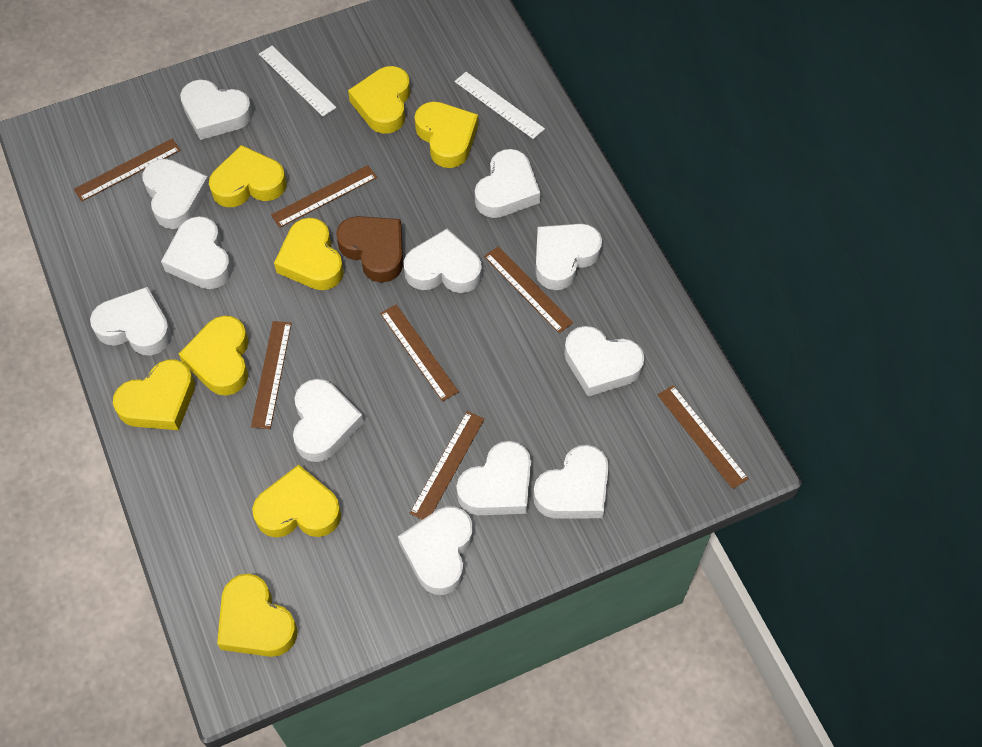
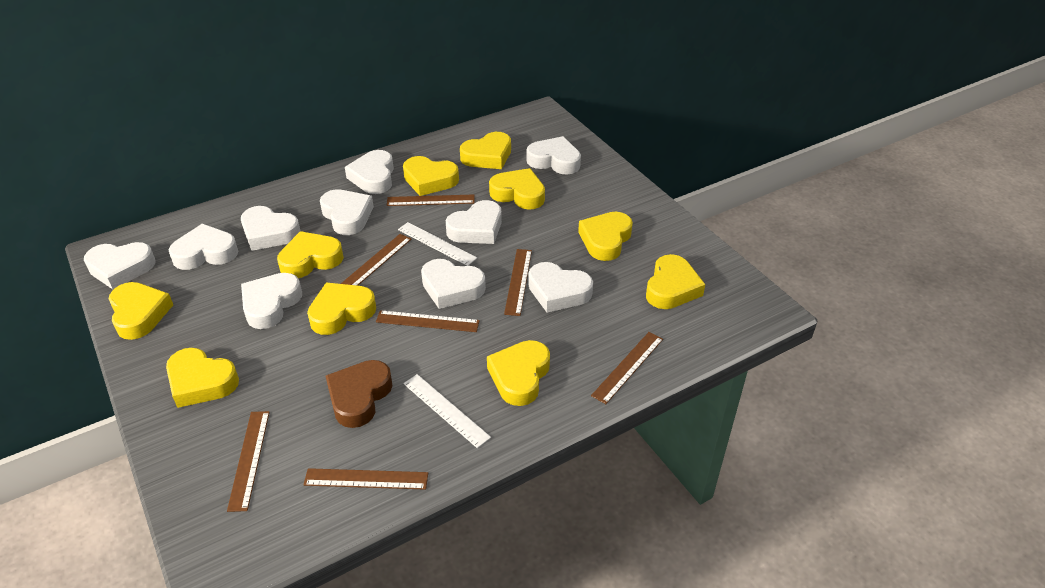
white heart: 12 -> 10
yellow heart: 8 -> 10

